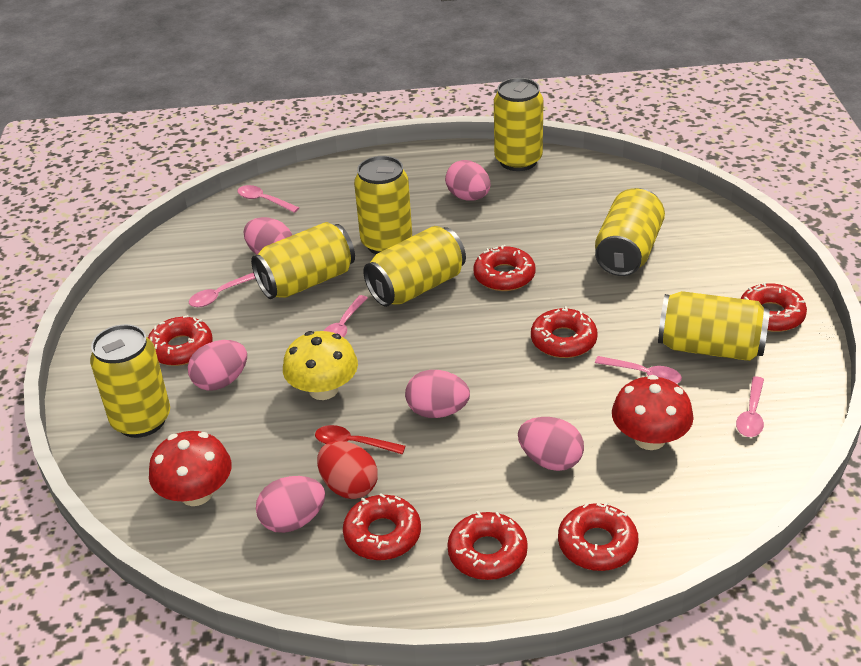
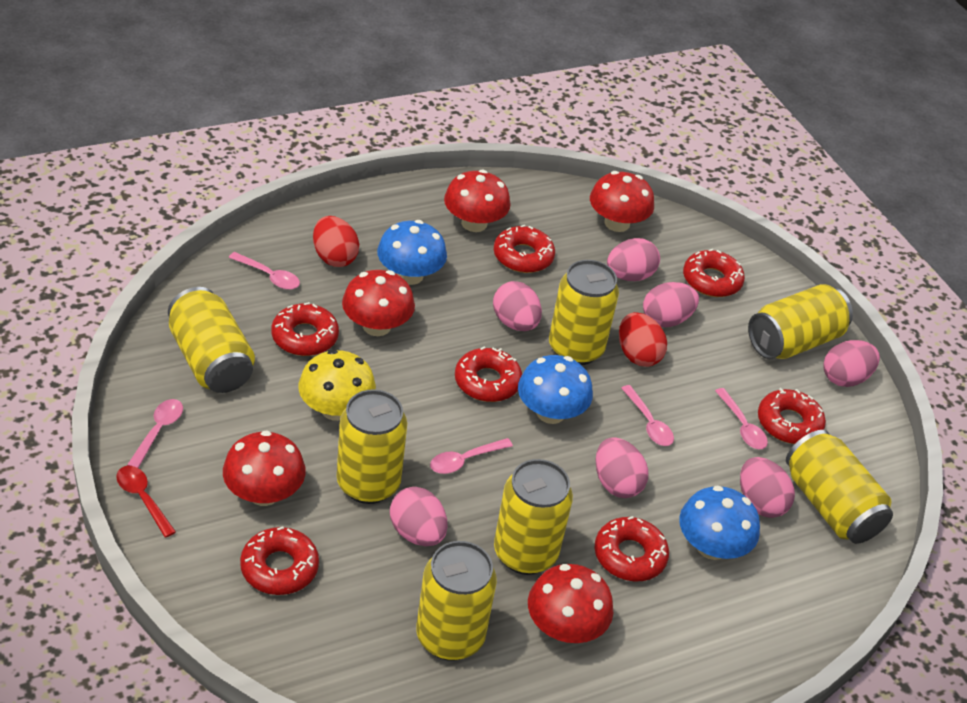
blue mushroom: 0 -> 3
pink egg: 6 -> 7
red egg: 1 -> 2
red mushroom: 2 -> 5

